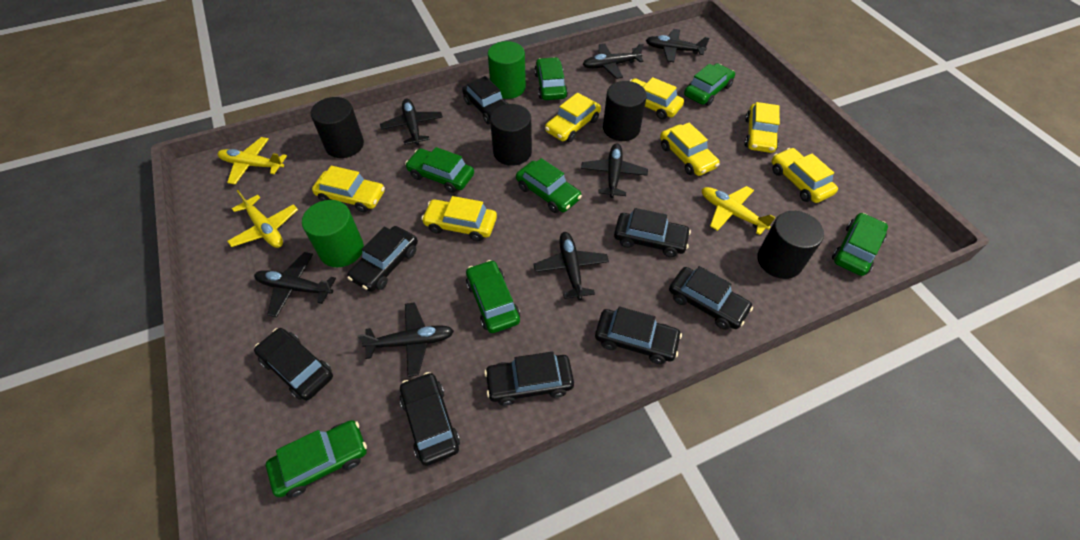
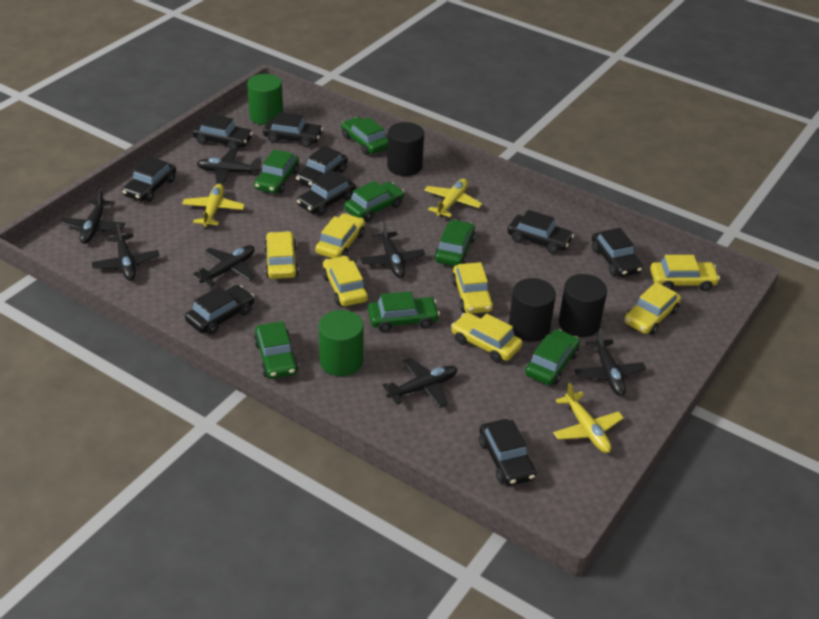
black car: 8 -> 9
black cylinder: 4 -> 3

